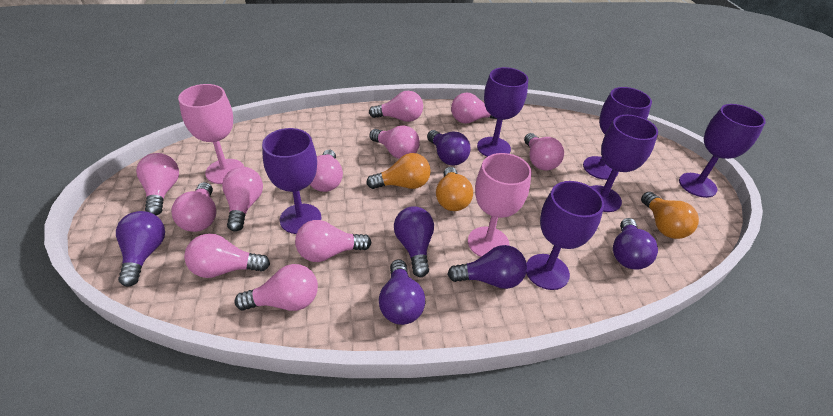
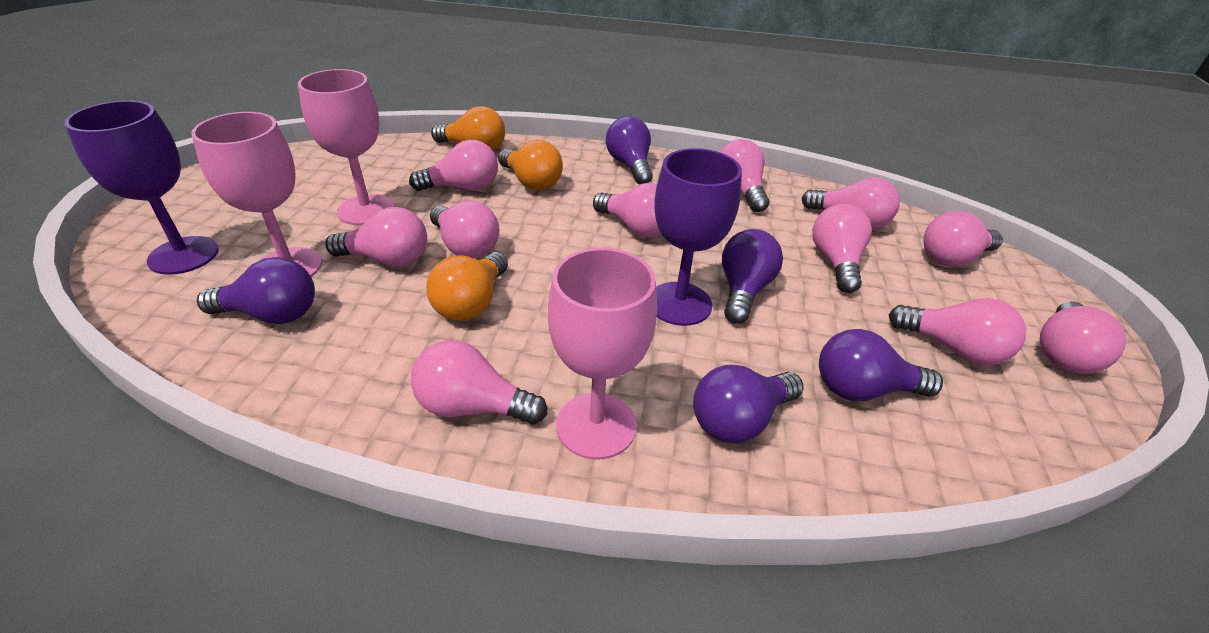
pink goblet: 2 -> 3
purple goblet: 6 -> 2
purple light bulb: 6 -> 5

